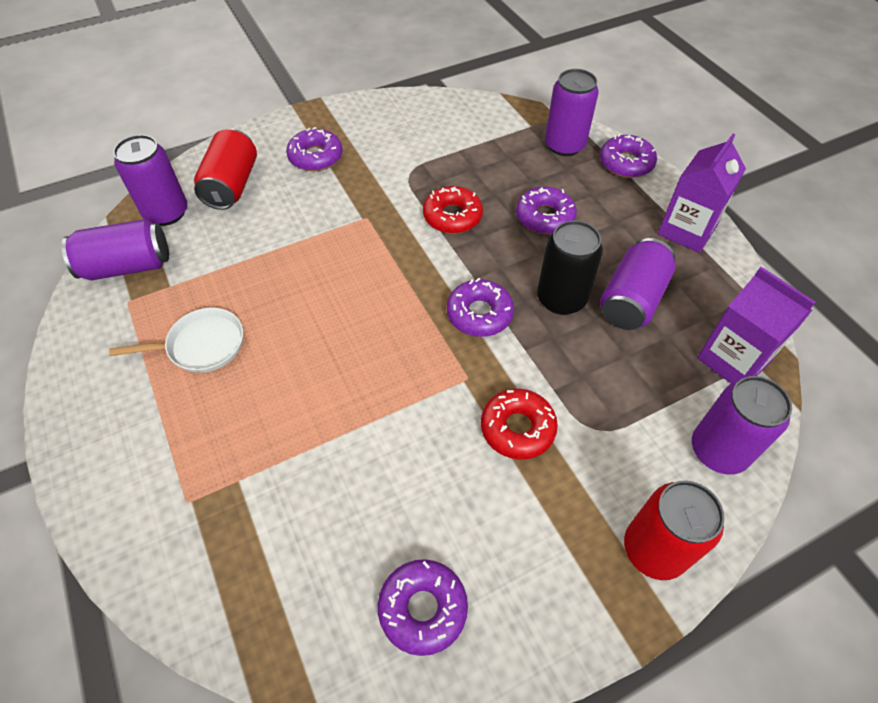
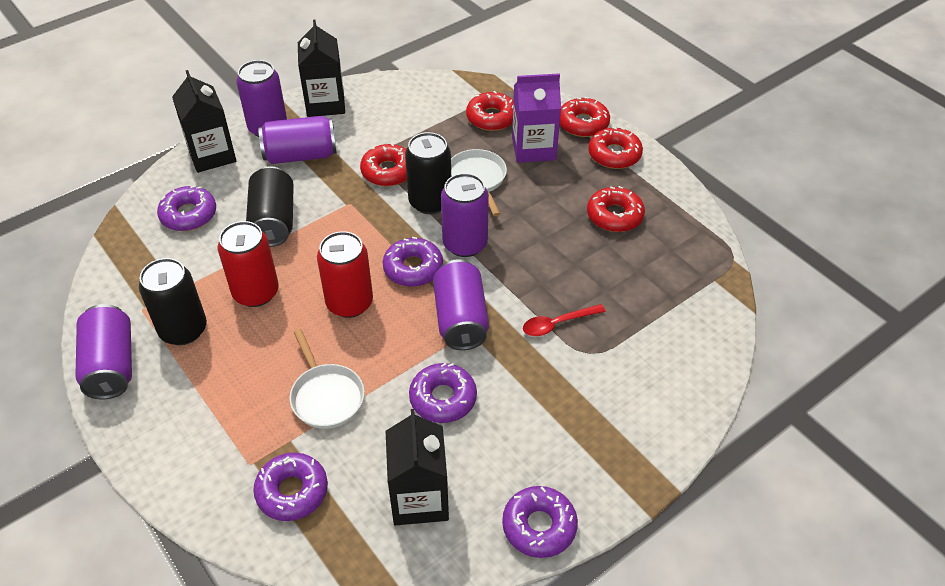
black can: 1 -> 3
black carton: 0 -> 3
purple carton: 2 -> 1
red donut: 2 -> 5
red spoon: 0 -> 1
white pan: 1 -> 2

